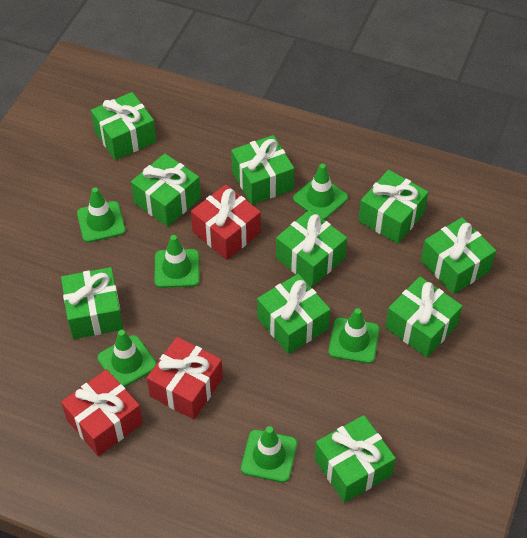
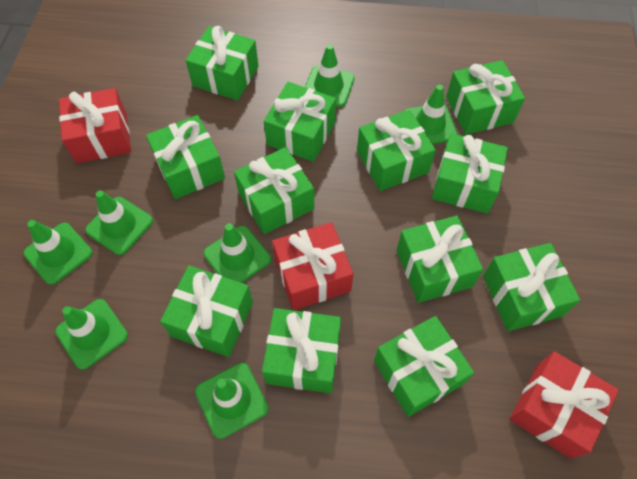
green gift: 10 -> 12
green traffic cone: 6 -> 7

